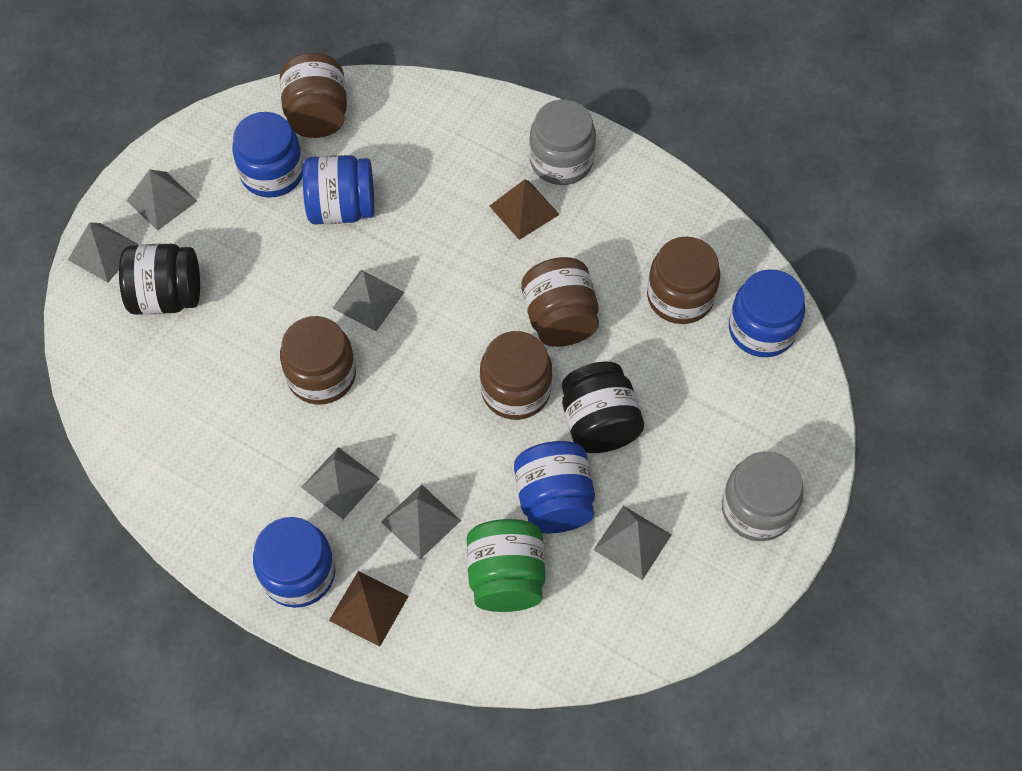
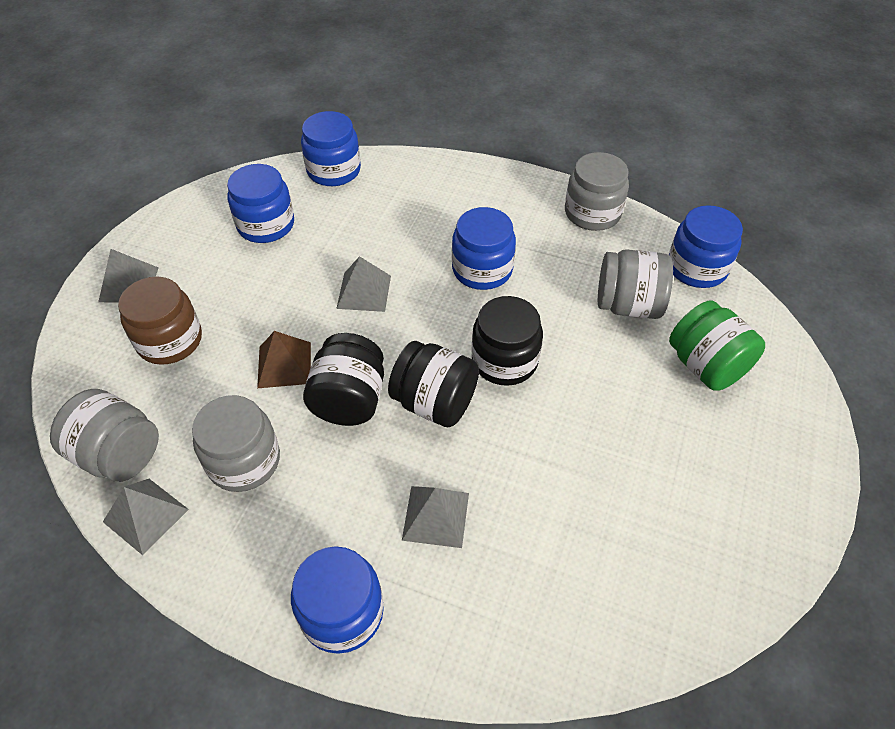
black jar: 2 -> 3
brown jar: 5 -> 1
brown pyramid: 2 -> 1
grey jar: 2 -> 4
grey pyramid: 6 -> 4

